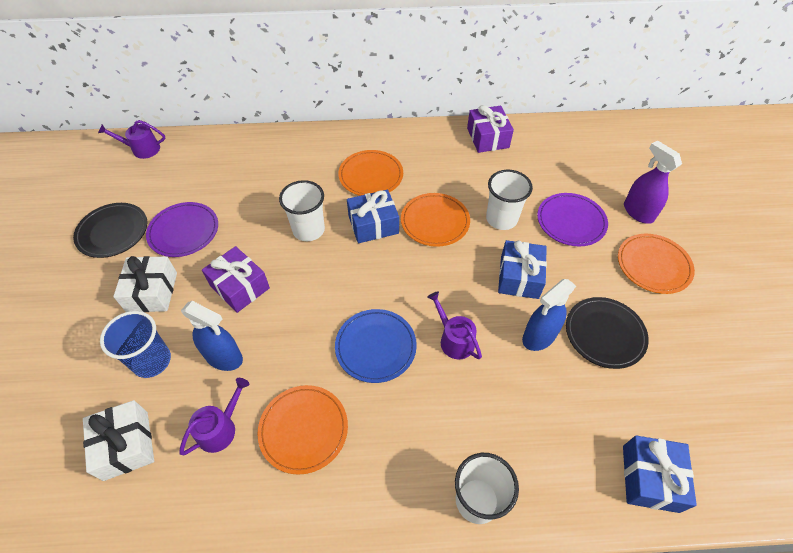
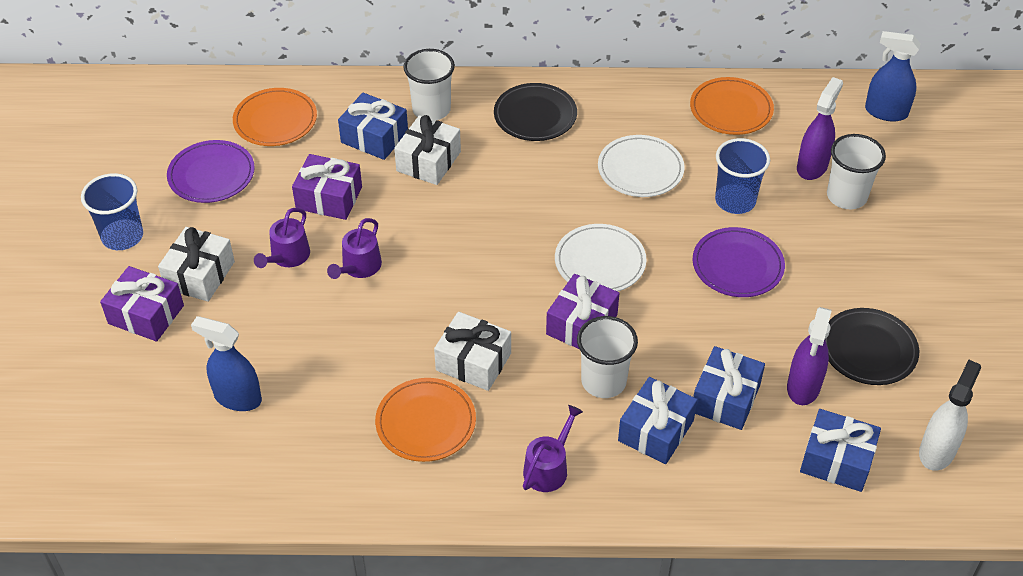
blue cup: 1 -> 2
blue gift: 3 -> 4
blue plate: 1 -> 0
orange plate: 4 -> 3
purple gift: 2 -> 3
purple spray bottle: 1 -> 2
white gift: 2 -> 3
white plate: 0 -> 2
white spray bottle: 0 -> 1

